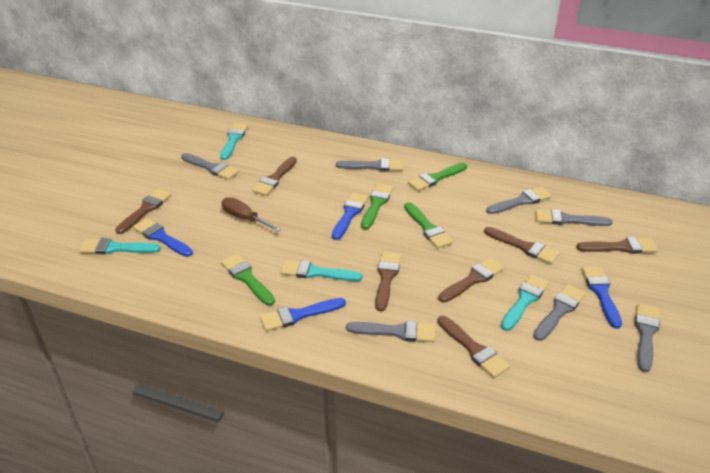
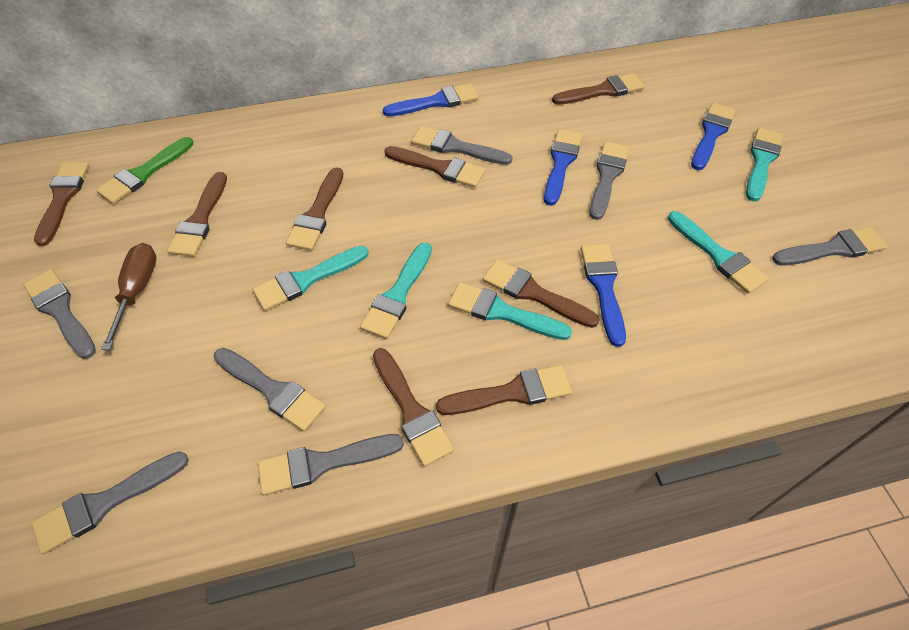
brown brush: 7 -> 8
green brush: 4 -> 1
turquoise brush: 4 -> 5

